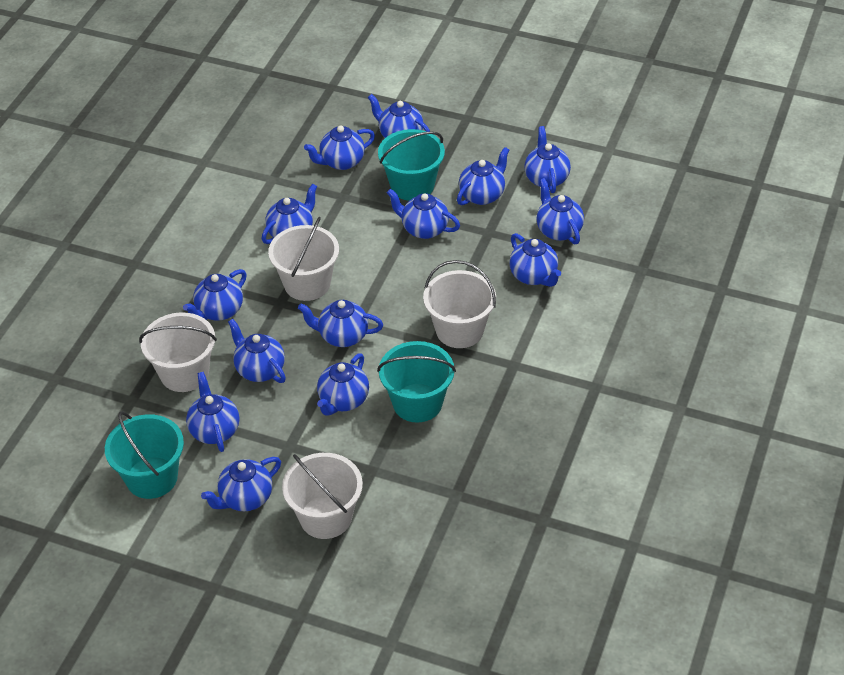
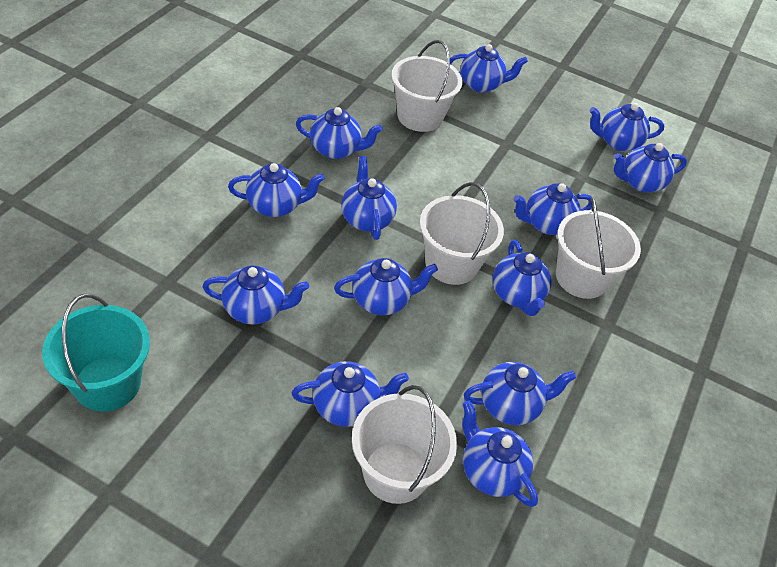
blue teapot: 14 -> 13
turquoise bucket: 3 -> 1

